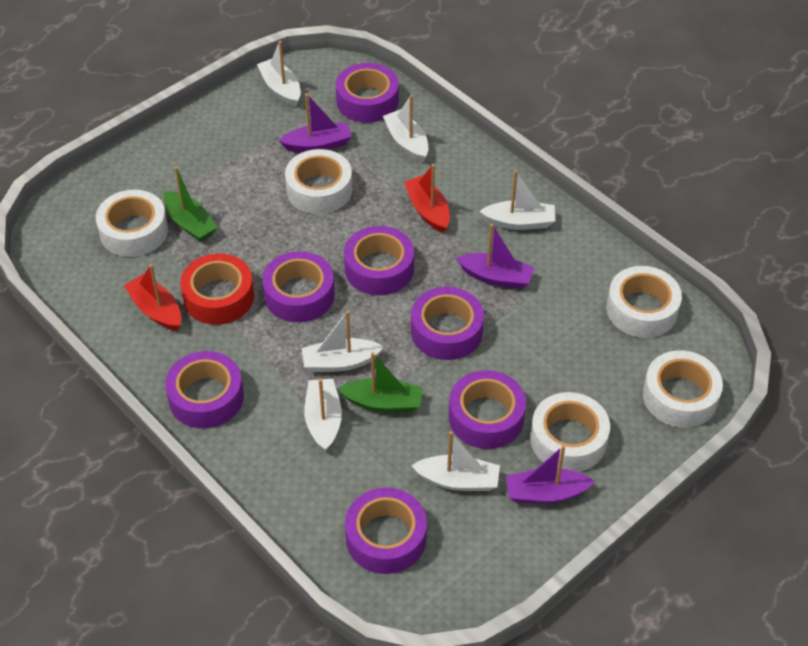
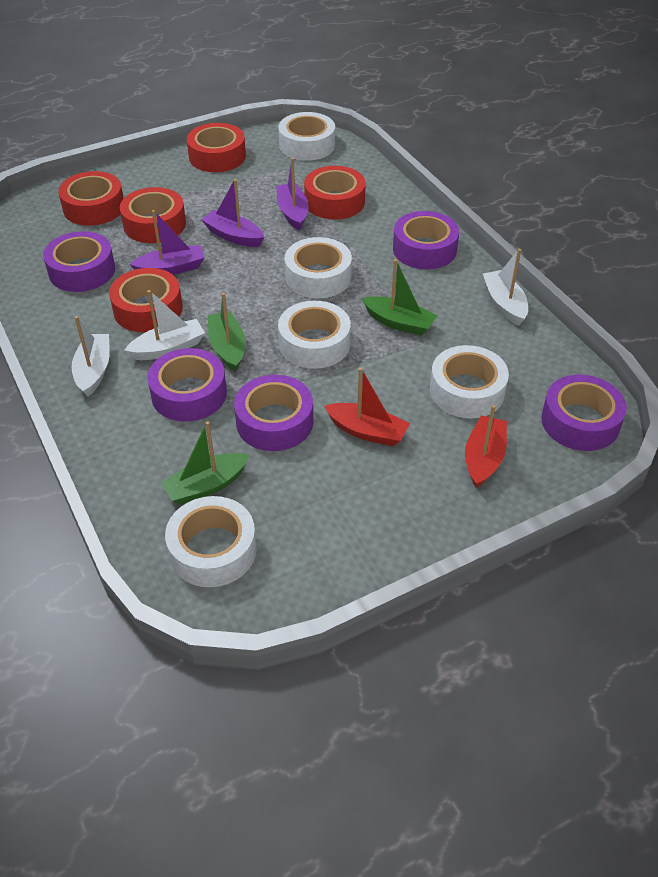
green boat: 2 -> 3
purple tape: 7 -> 5
red tape: 1 -> 5
white boat: 6 -> 3

